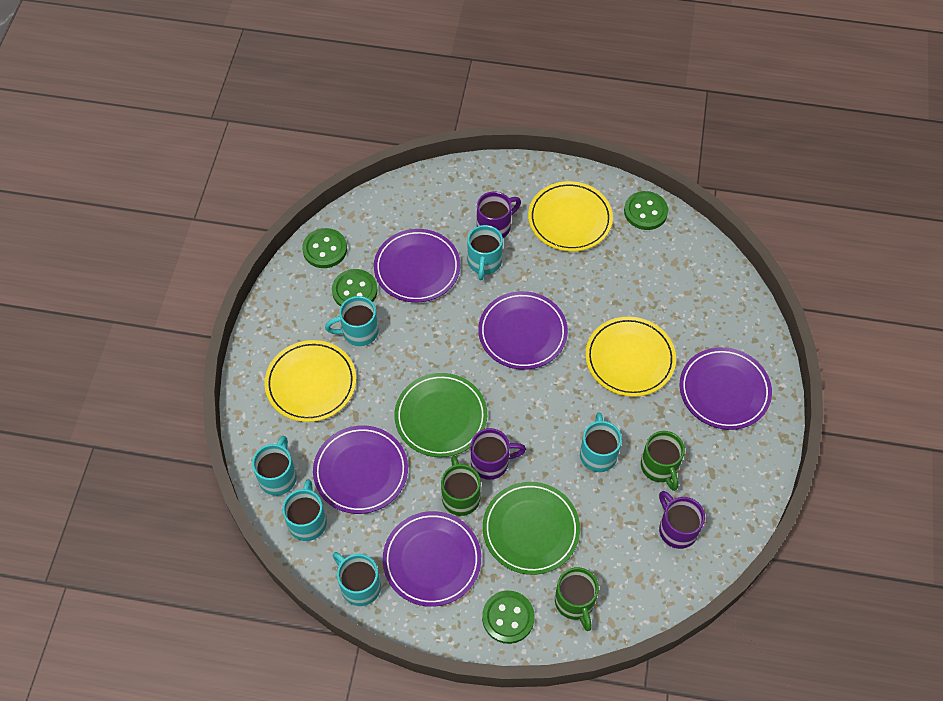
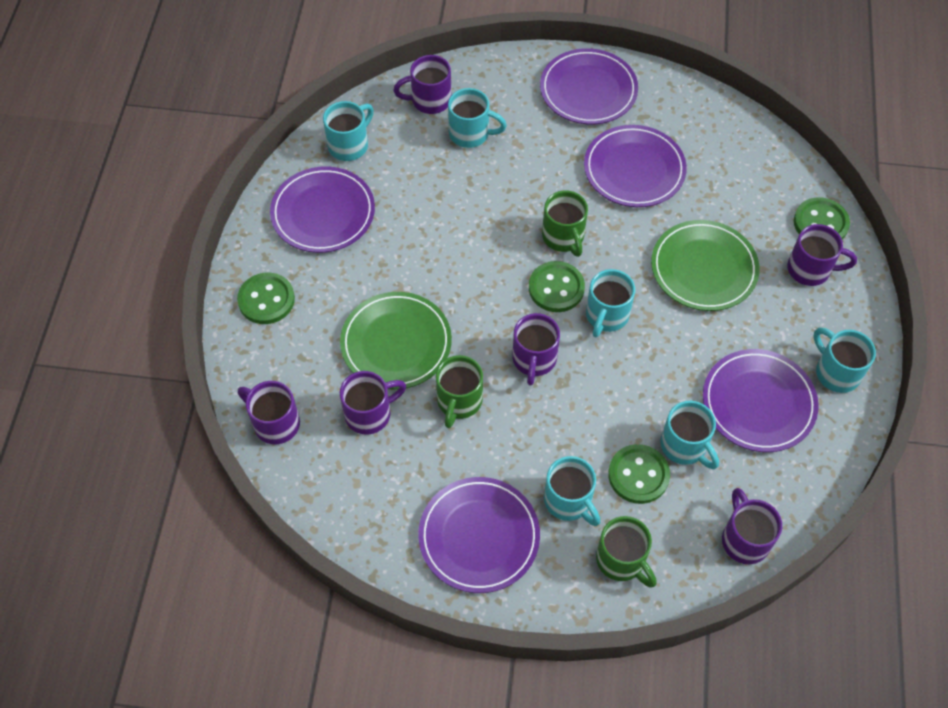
purple mug: 3 -> 6
yellow plate: 3 -> 0

